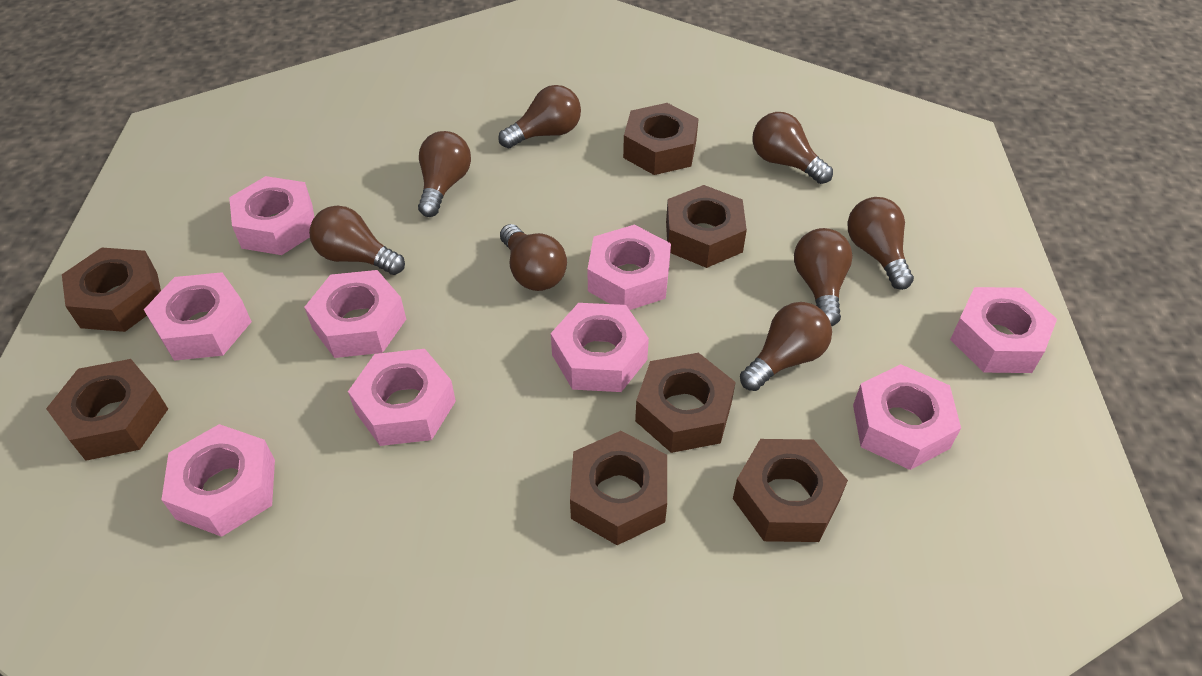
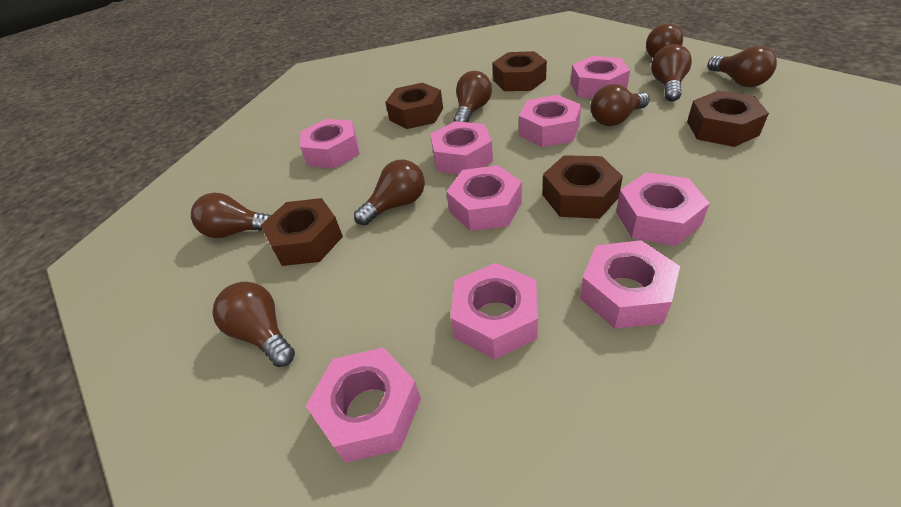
brown nut: 7 -> 5

